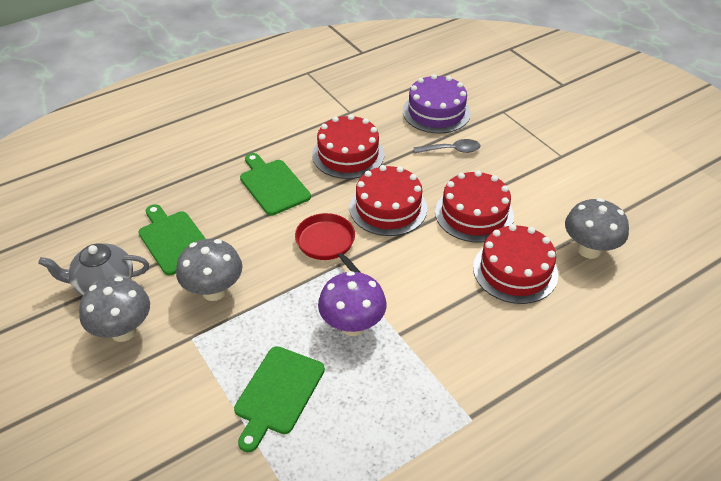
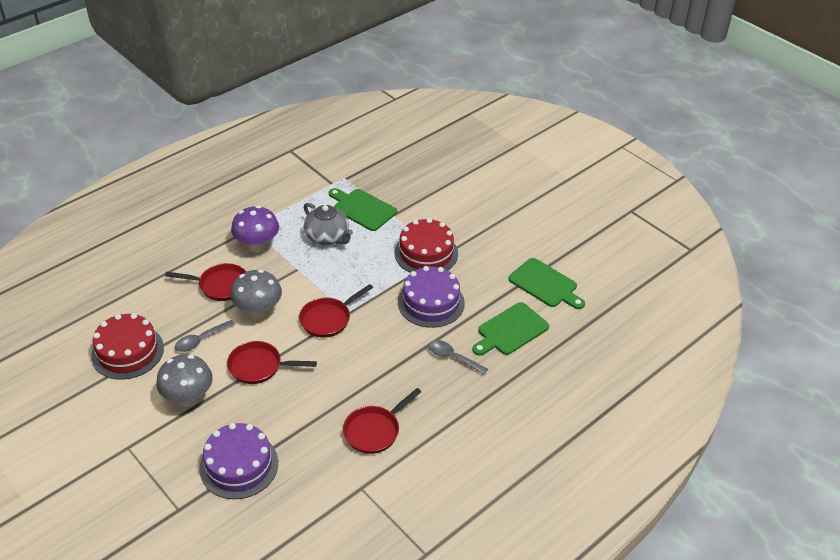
grey mushroom: 3 -> 2
grey spoon: 1 -> 2
purple cake: 1 -> 2
red cake: 4 -> 2
red pan: 1 -> 4

